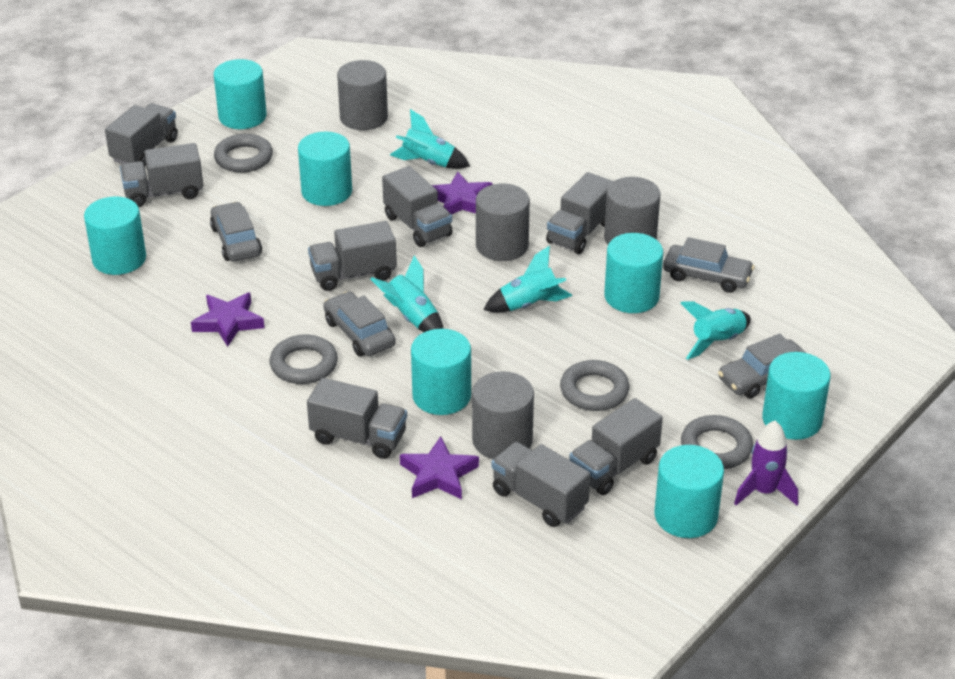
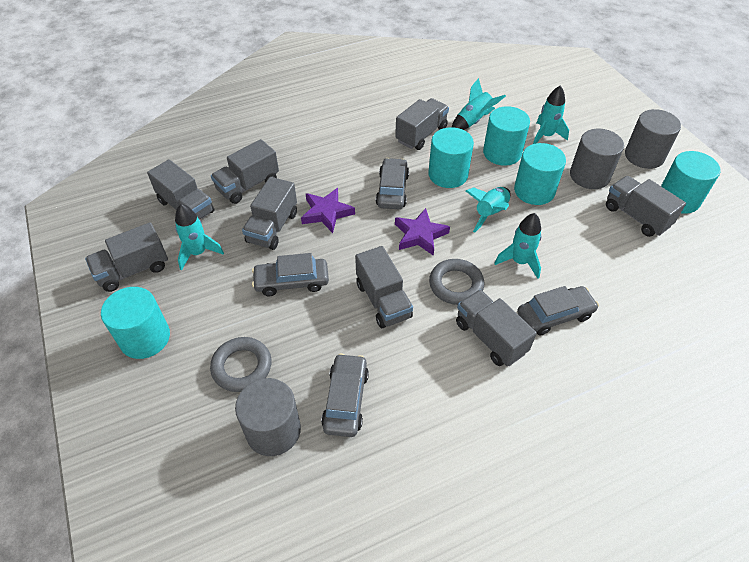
grey cylinder: 4 -> 3
grey ring: 4 -> 2
purple rocket: 1 -> 0
purple star: 3 -> 2
turquoise cylinder: 7 -> 5
turquoise rocket: 4 -> 5

